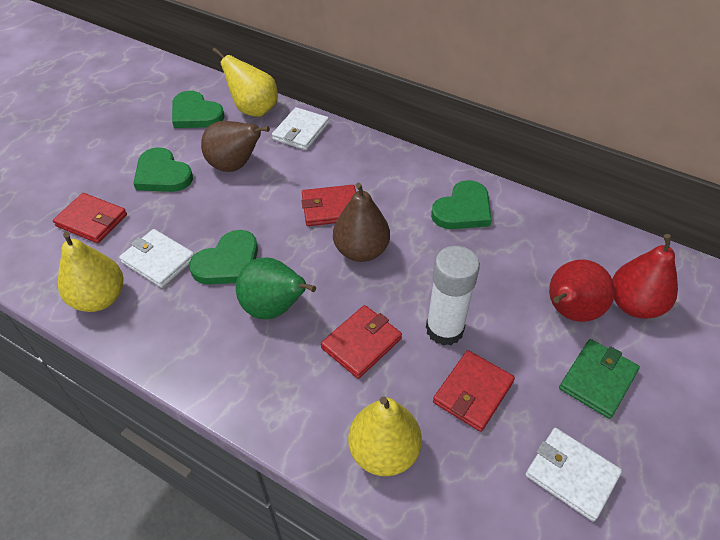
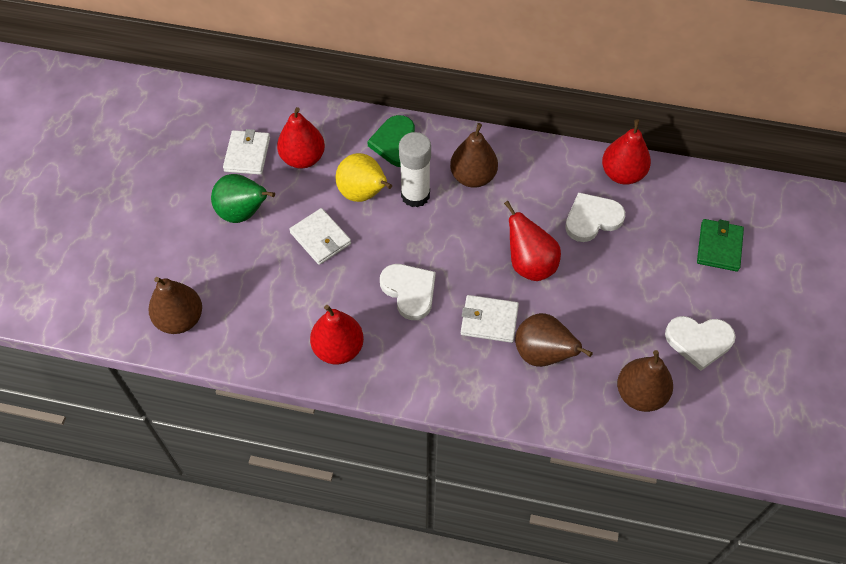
brown pear: 2 -> 4
green heart: 4 -> 1
red pear: 2 -> 4
red wallet: 4 -> 0
white heart: 0 -> 3
yellow pear: 3 -> 1

